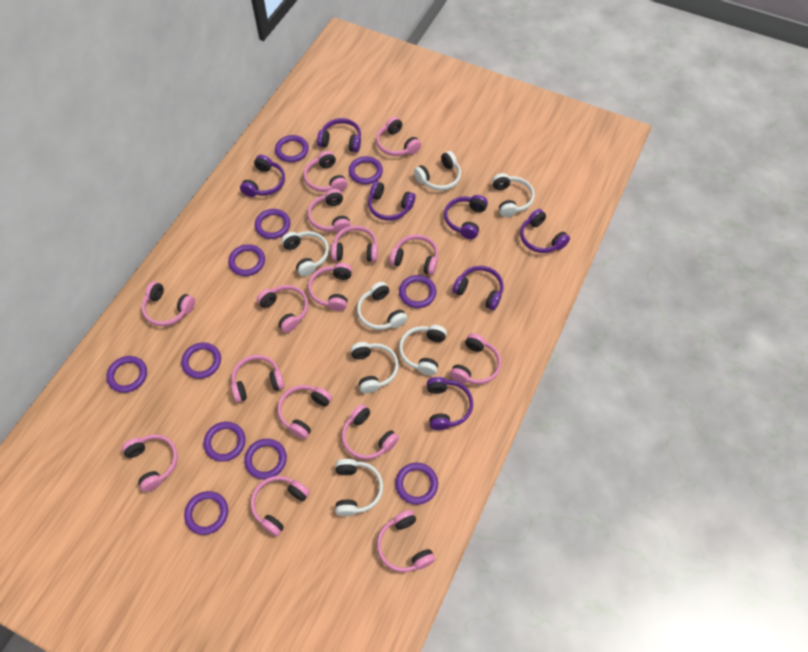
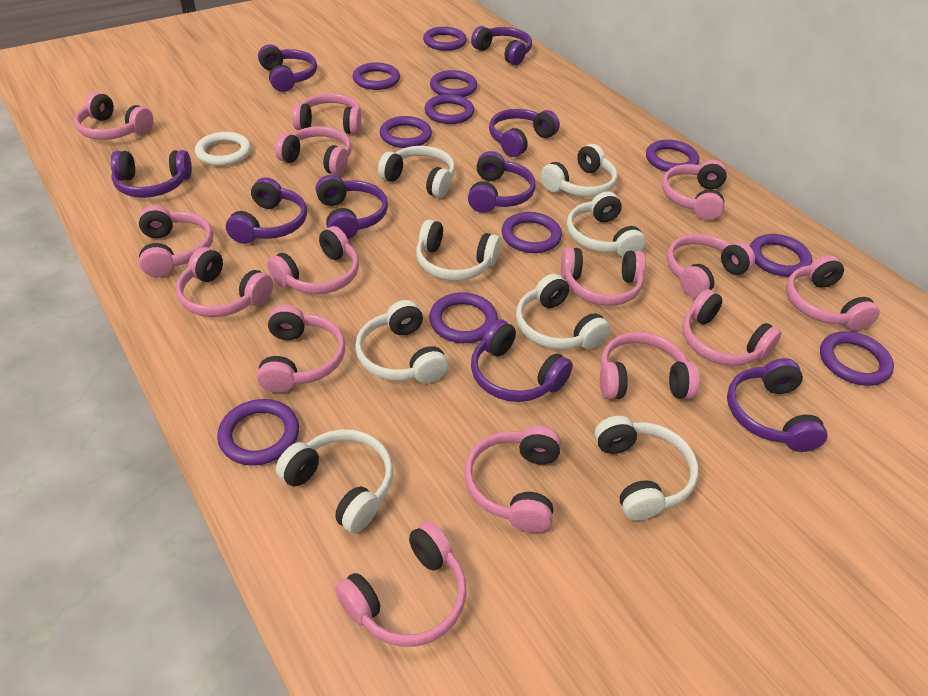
purple headphones: 7 -> 9
white headphones: 7 -> 8
white ring: 0 -> 1

